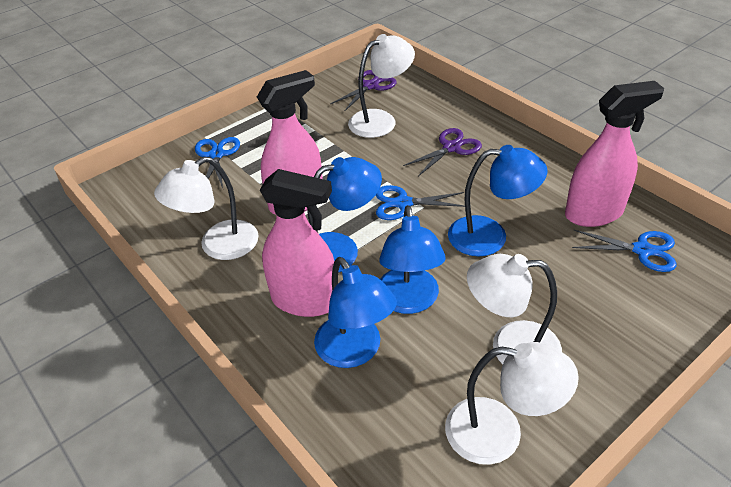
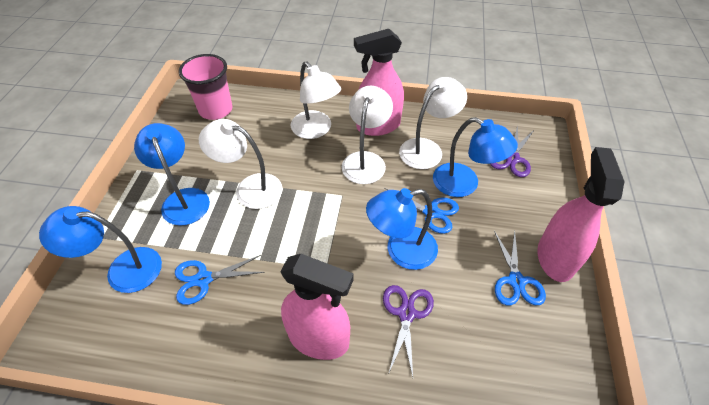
pink cup: 0 -> 1

